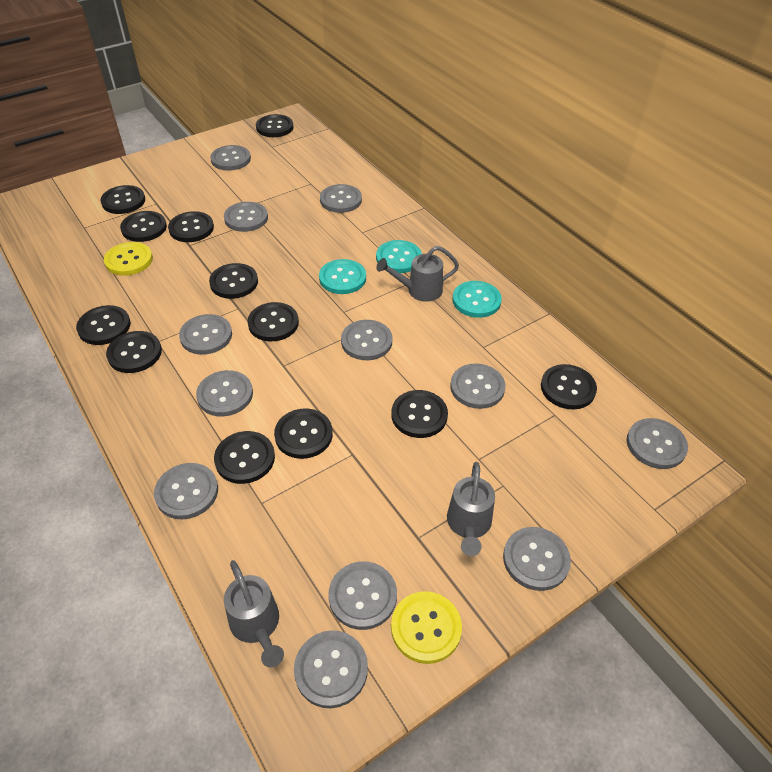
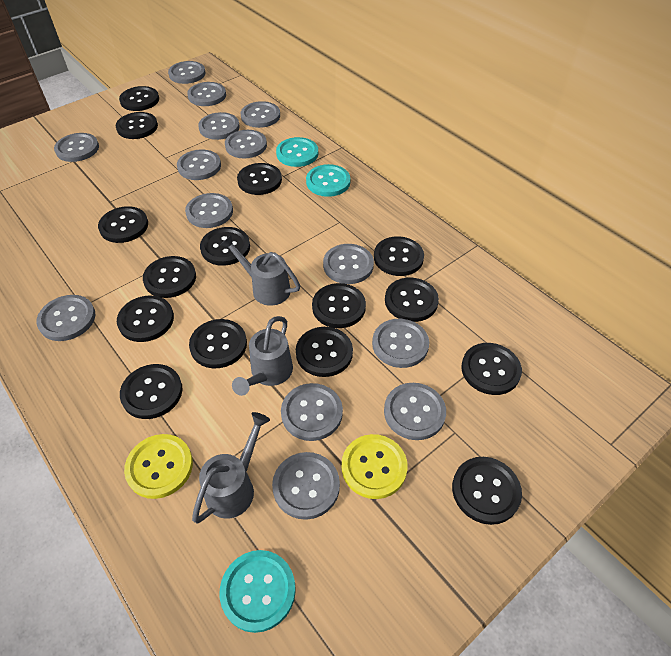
black button: 12 -> 15
grey button: 12 -> 14

